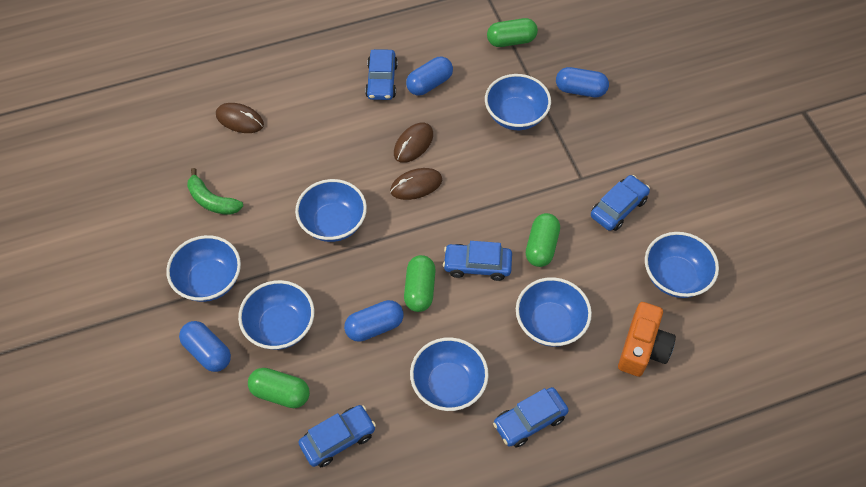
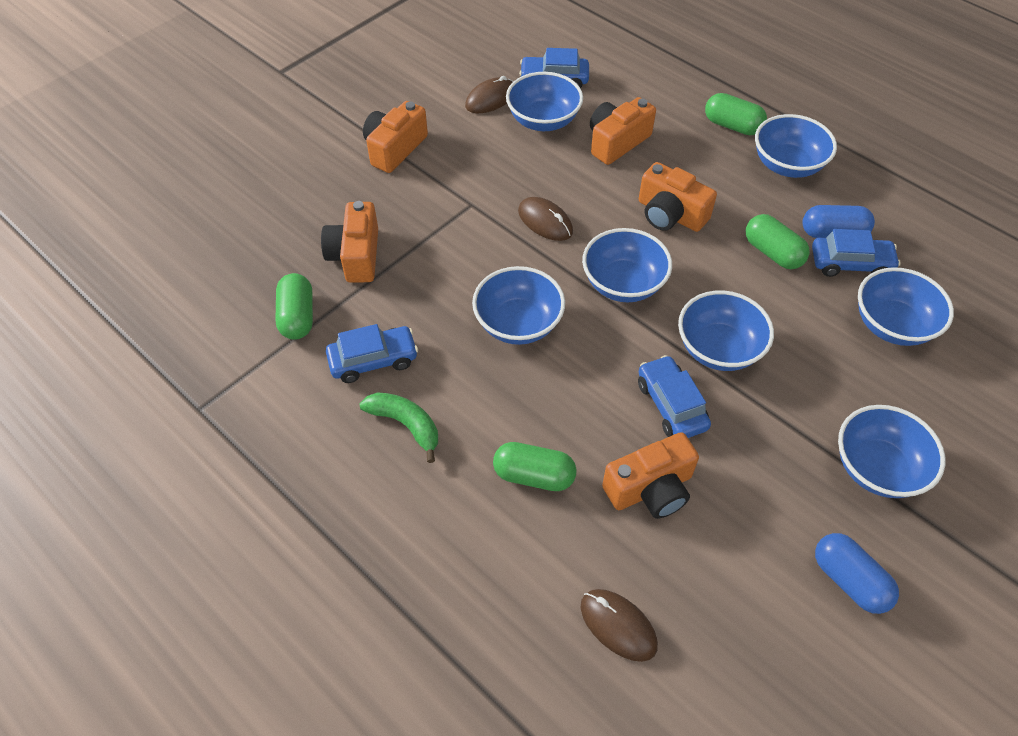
blue capsule: 4 -> 2
blue car: 5 -> 4
orange camera: 1 -> 5

